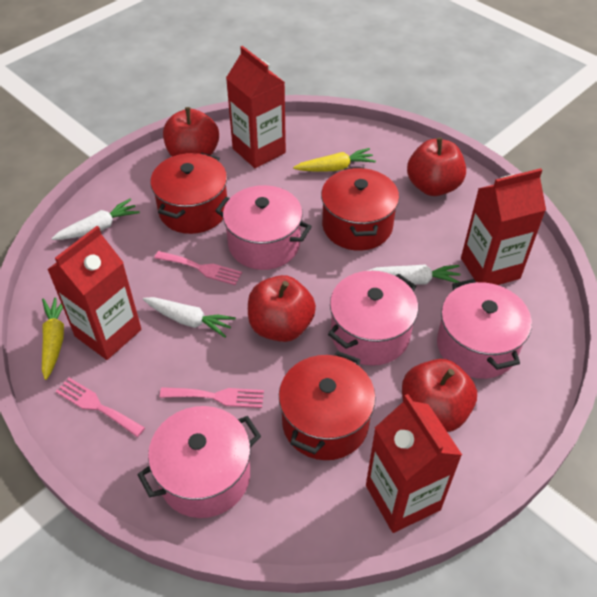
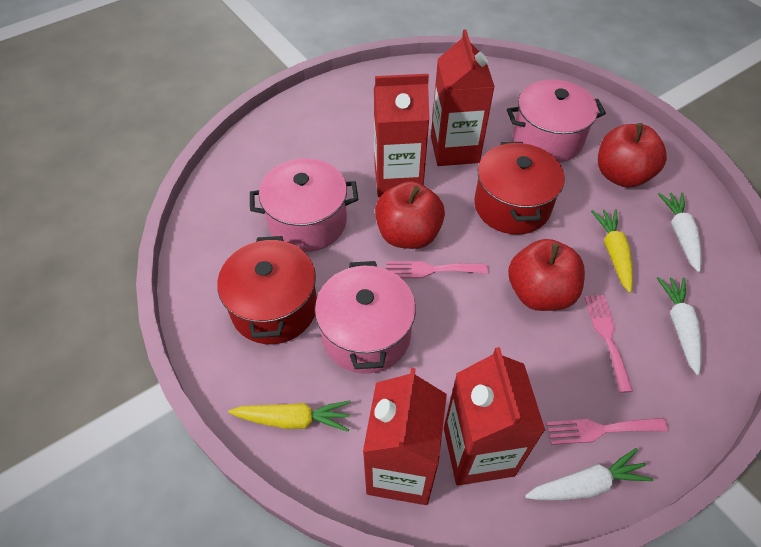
pink pot: 4 -> 3
red apple: 4 -> 3
red pot: 3 -> 2

